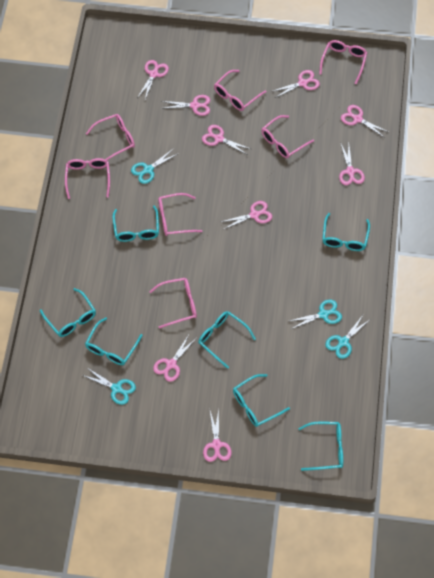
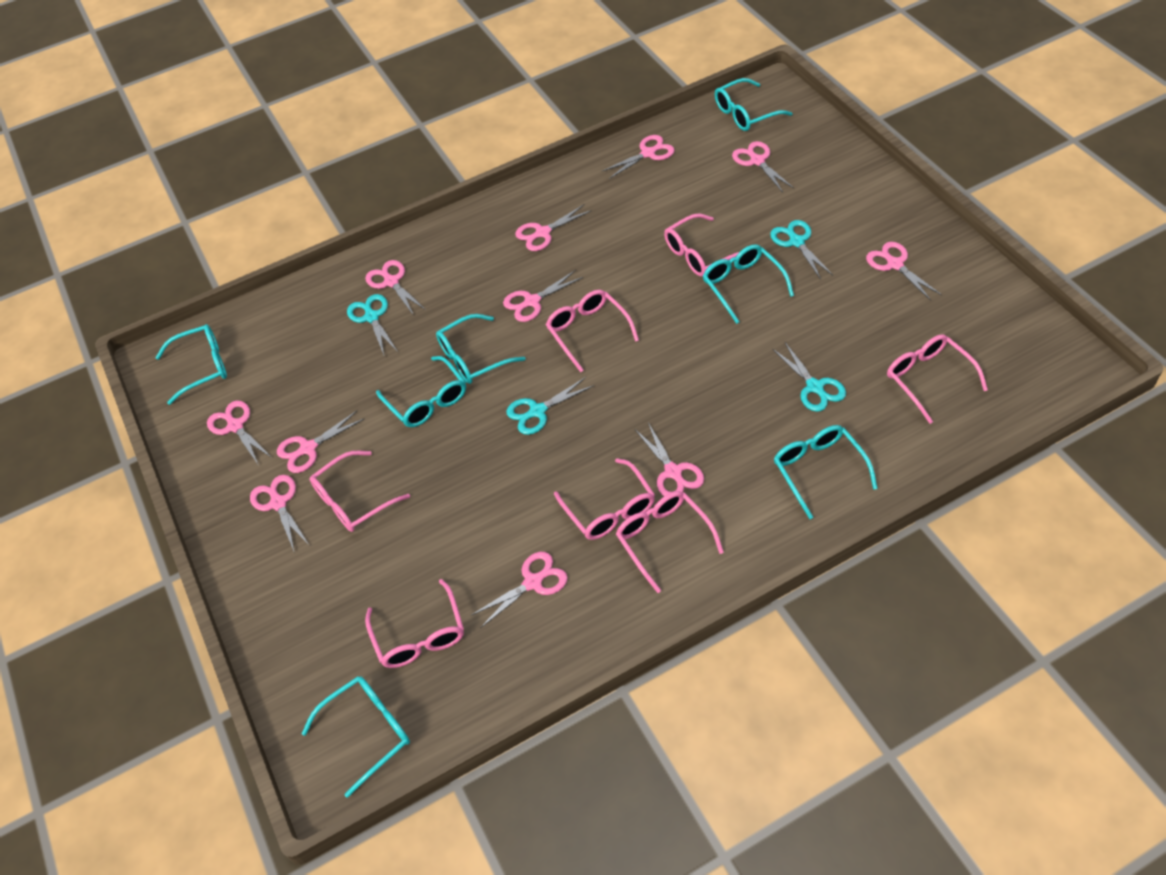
pink scissors: 9 -> 11

